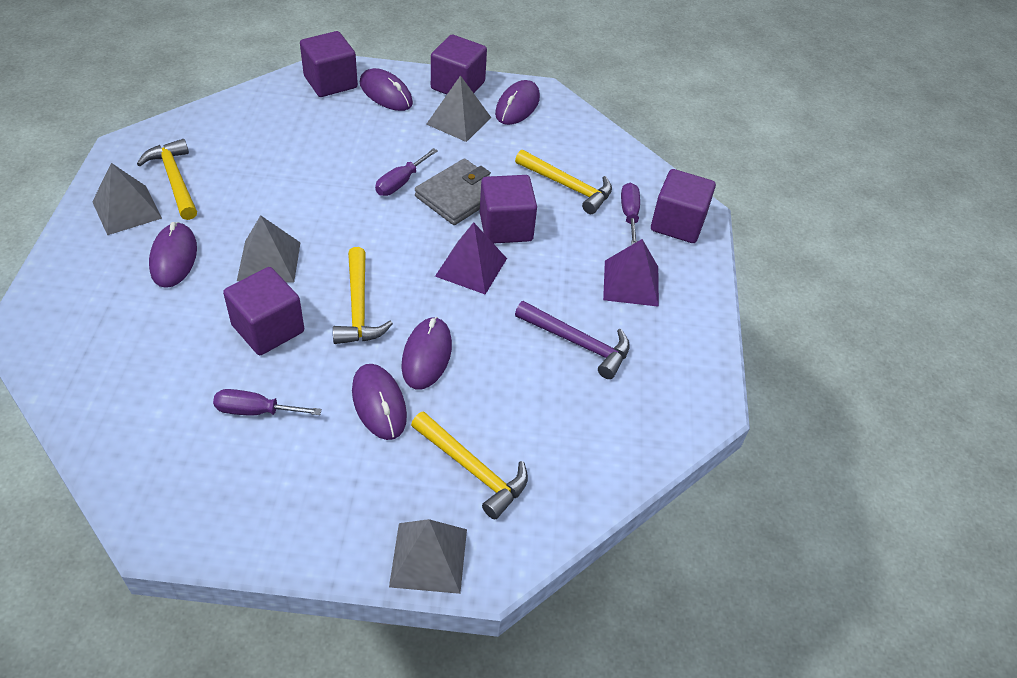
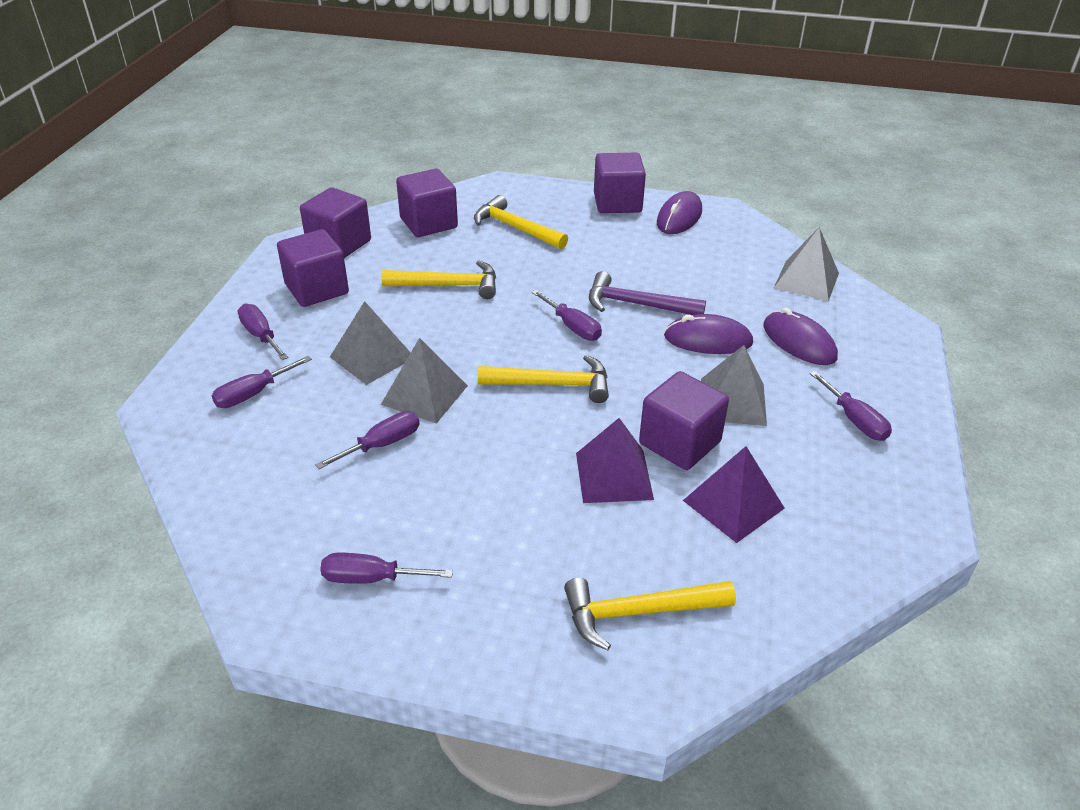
grey wallet: 1 -> 0
purple mouse: 5 -> 3
purple screwdriver: 3 -> 6

